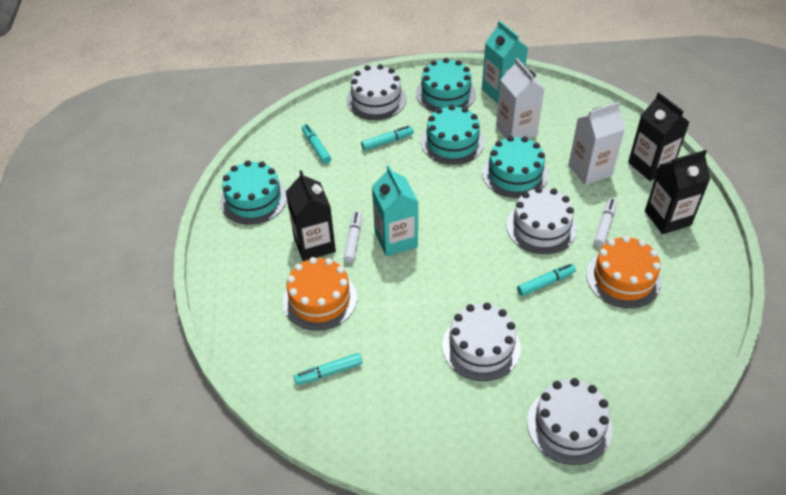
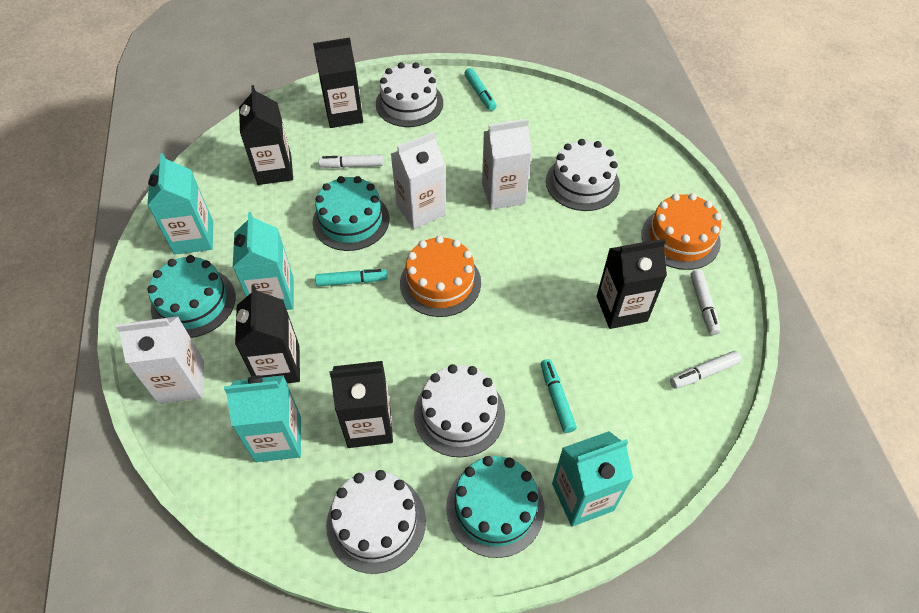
black carton: 3 -> 5
turquoise cake: 4 -> 3
turquoise carton: 2 -> 4
turquoise marker: 4 -> 3
white carton: 2 -> 3
white marker: 2 -> 3

